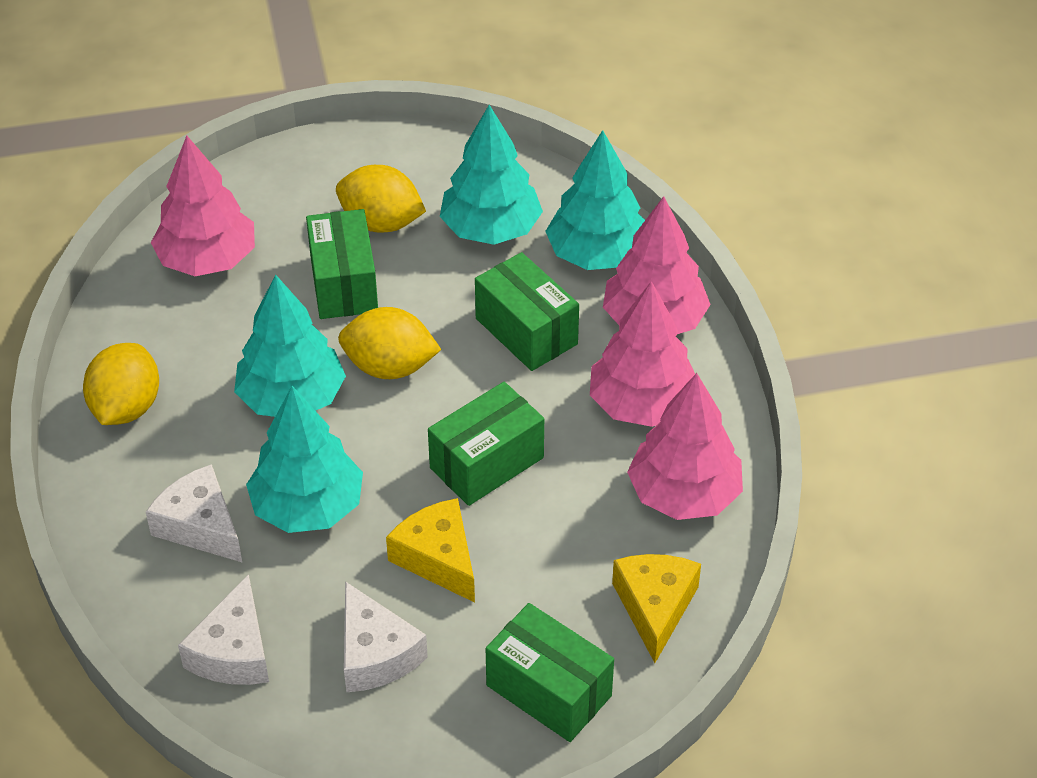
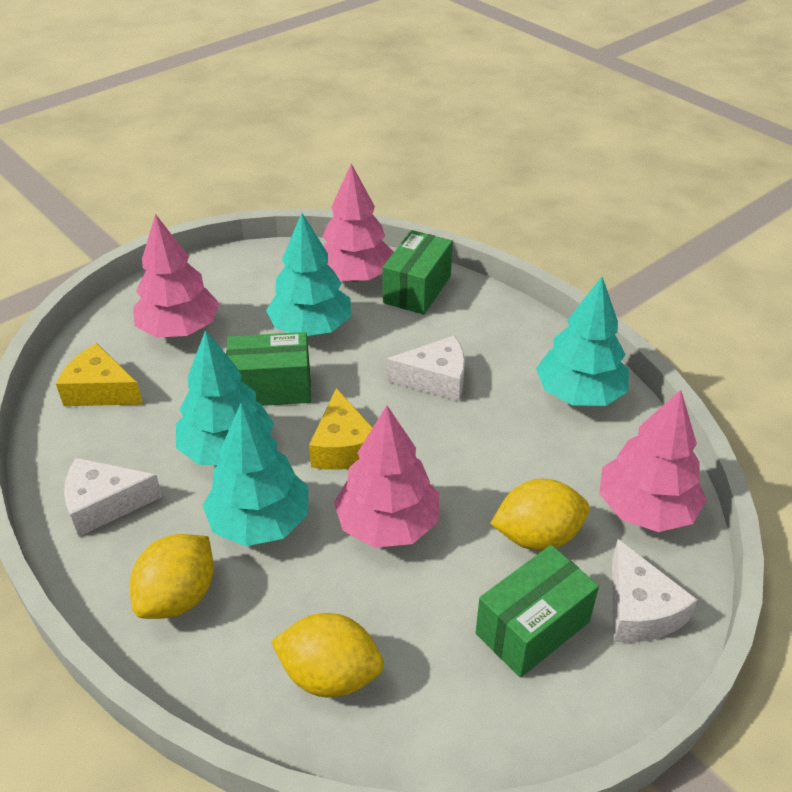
green box: 4 -> 3

